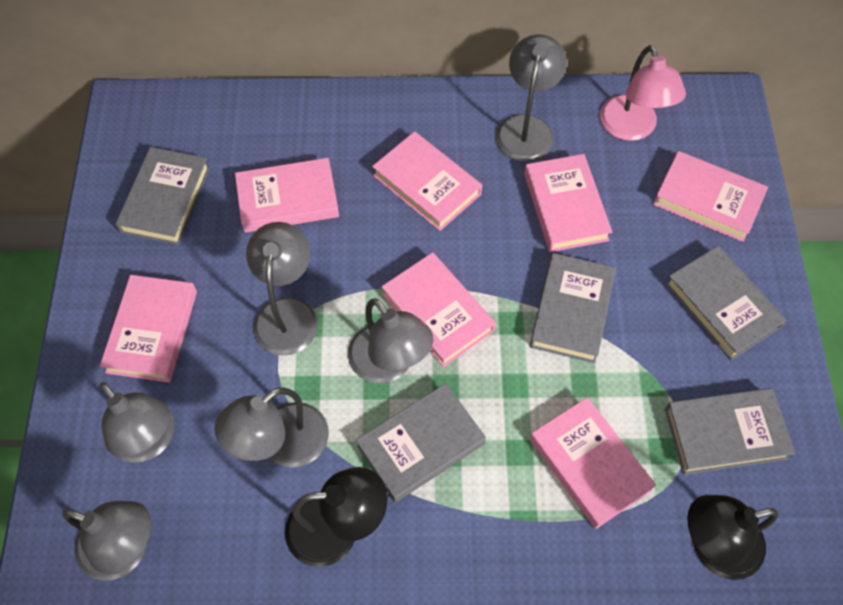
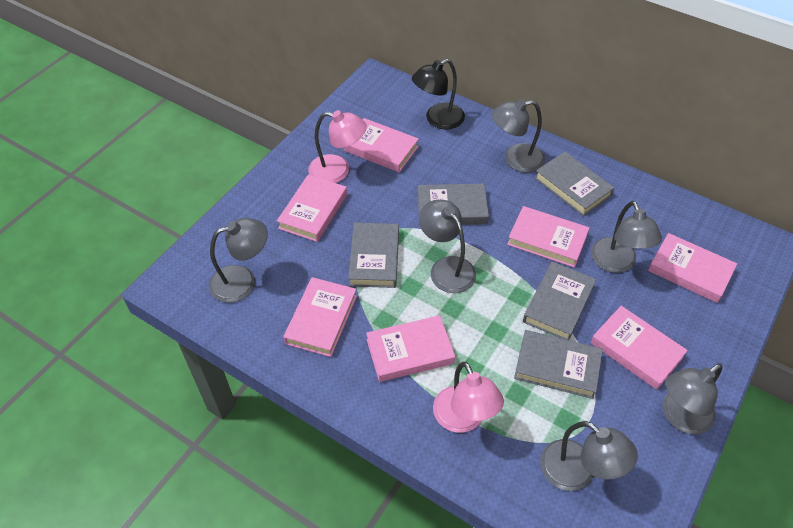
black lamp: 2 -> 1
pink lamp: 1 -> 2

